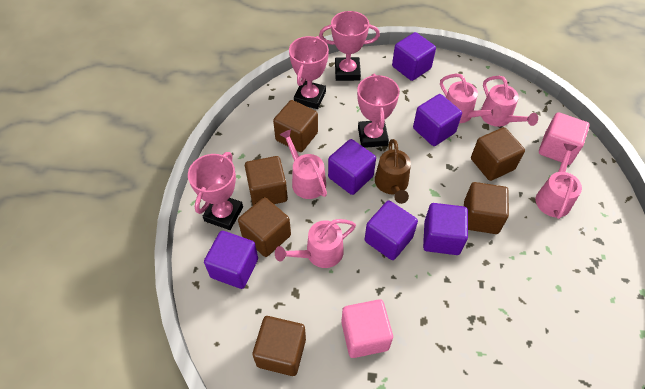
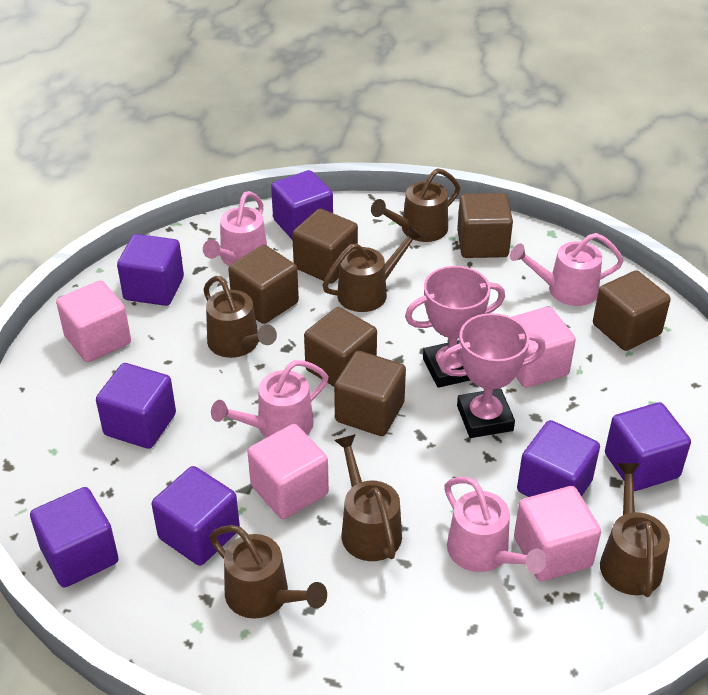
brown watering can: 1 -> 6
pink cube: 2 -> 4
pink trophy: 4 -> 2
pink watering can: 5 -> 4
purple cube: 6 -> 7

